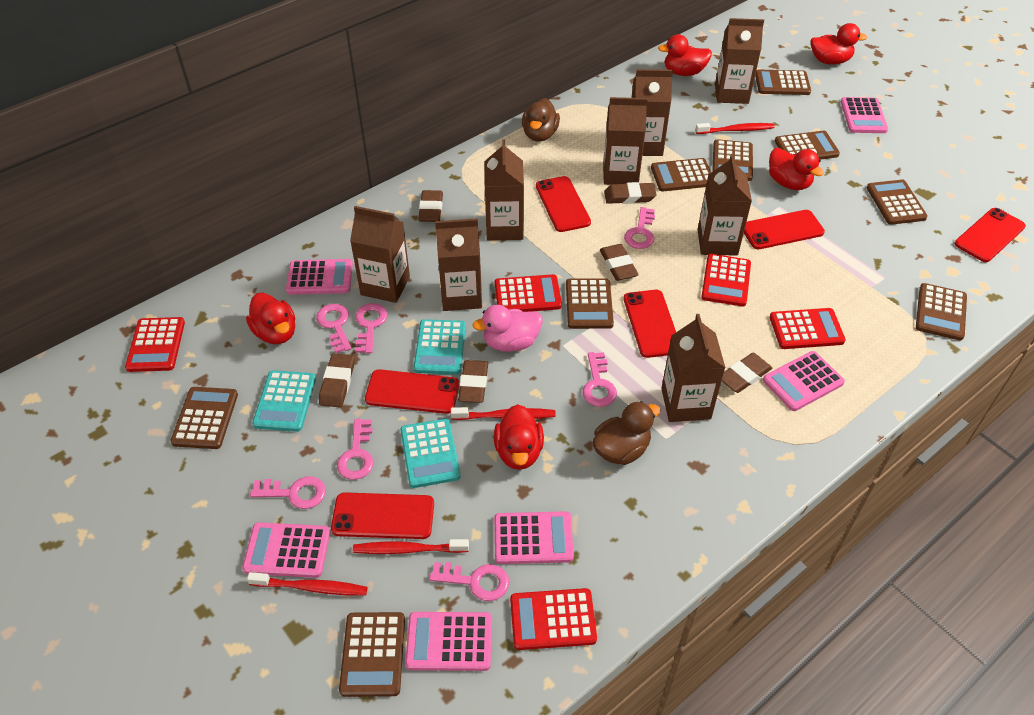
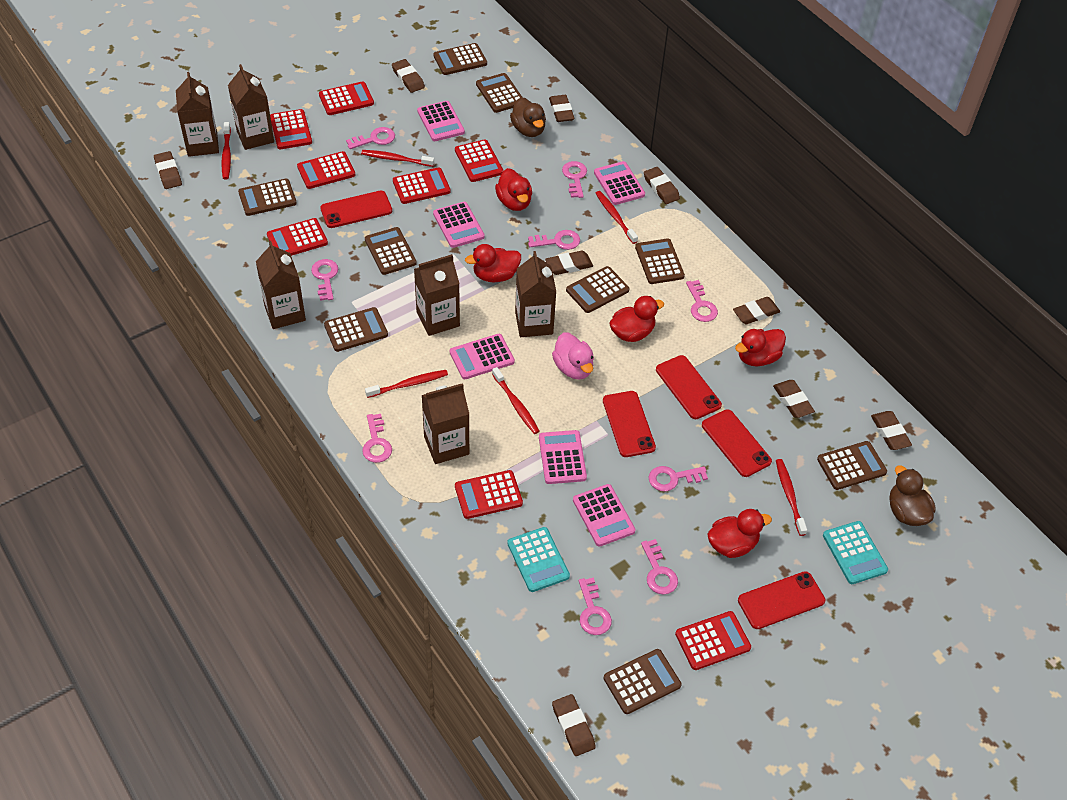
brown carton: 8 -> 6
brown eraser: 6 -> 9
pink key: 7 -> 9
red calculator: 5 -> 8
red phone: 6 -> 5
red toothbrush: 4 -> 6
turquoise calculator: 3 -> 2

